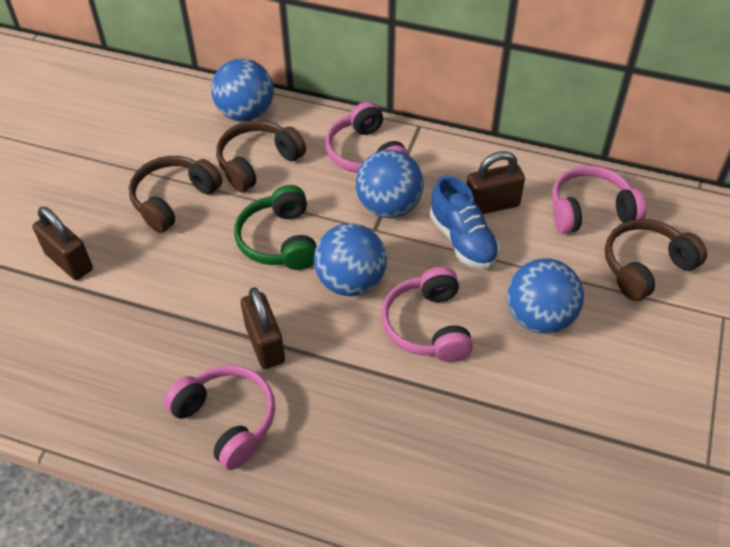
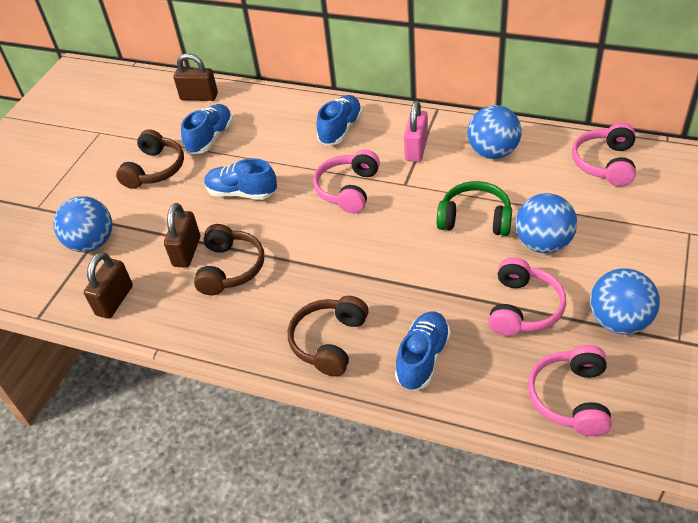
blue shoe: 1 -> 4
pink padlock: 0 -> 1

